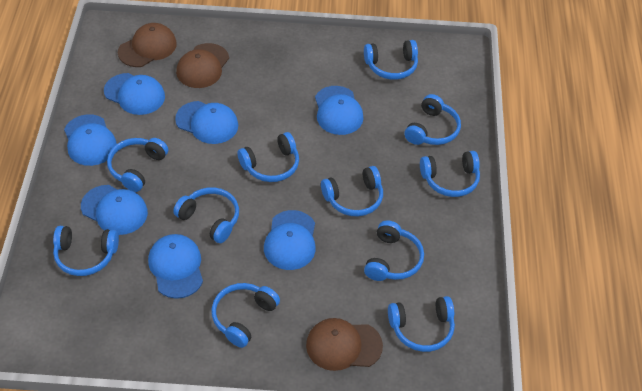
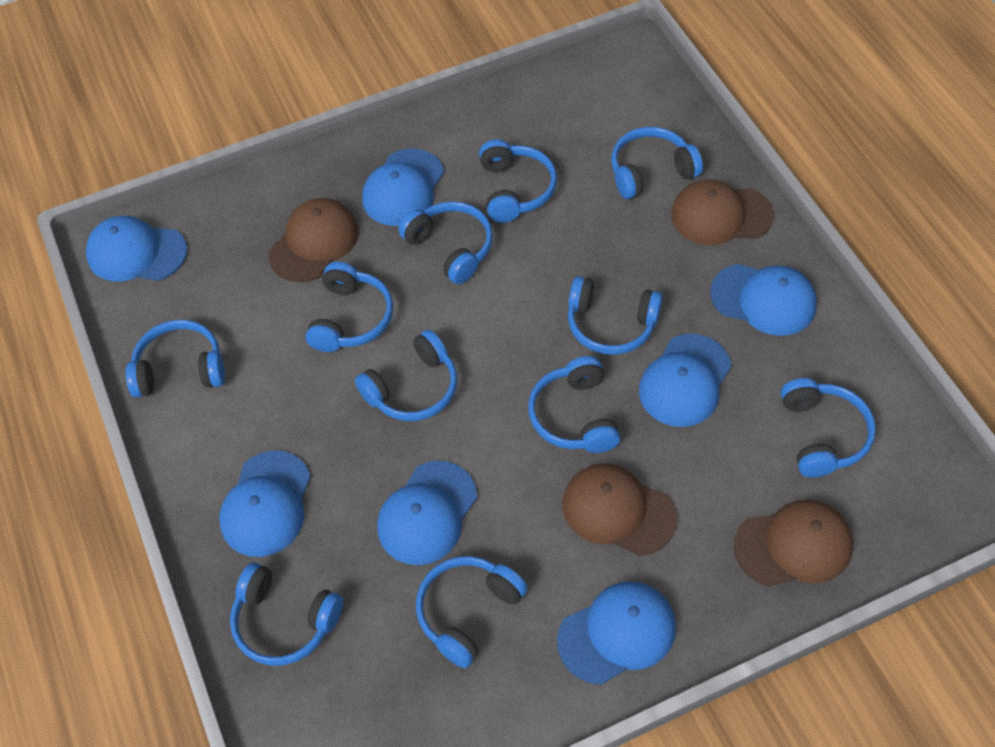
brown cap: 3 -> 4

